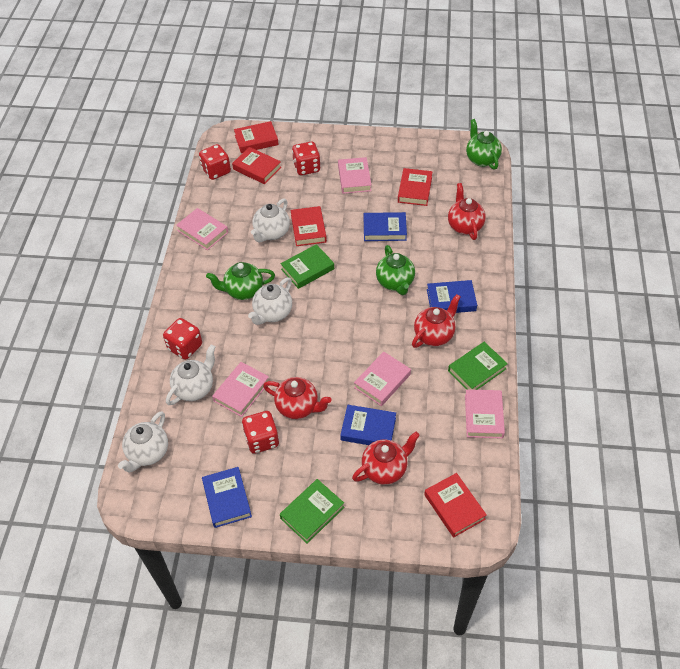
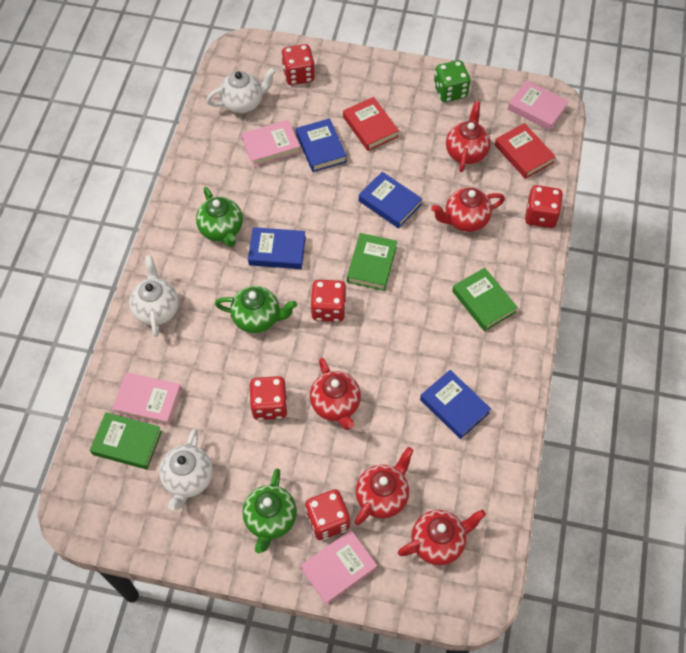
green dice: 0 -> 1
pink book: 5 -> 4
red book: 5 -> 2
red dice: 4 -> 5
red teapot: 4 -> 5
white teapot: 4 -> 3

